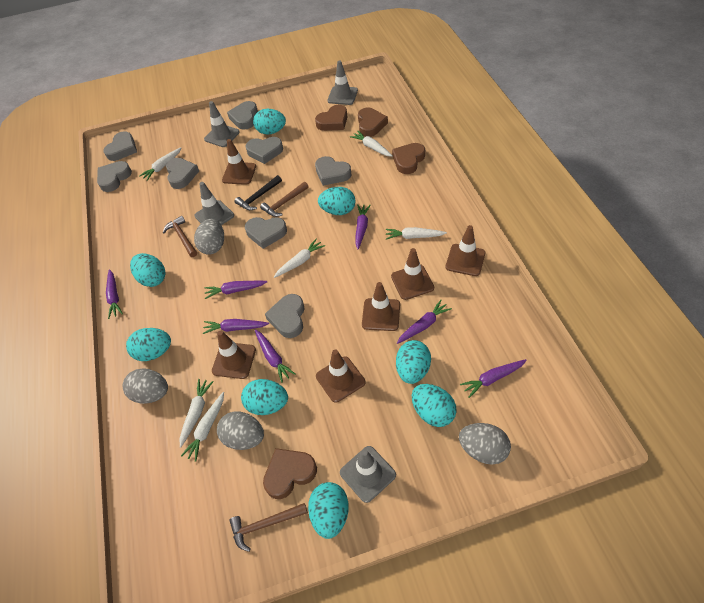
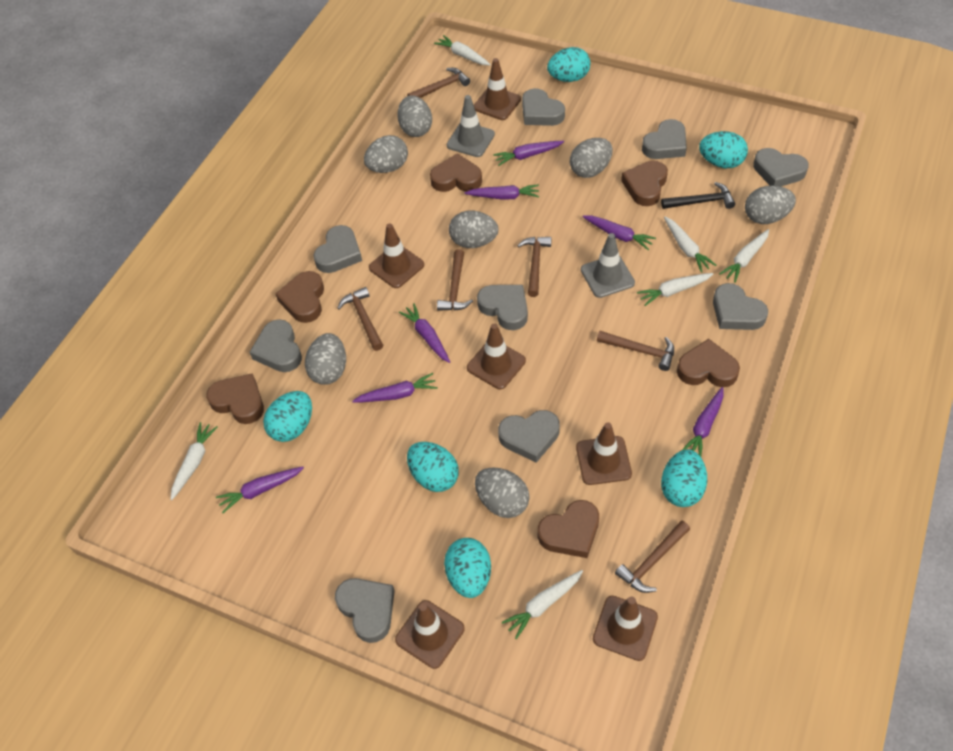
brown hammer: 3 -> 6
brown heart: 4 -> 6
grey egg: 4 -> 7
grey heart: 8 -> 9
grey traffic cone: 4 -> 2
turquoise egg: 8 -> 6

